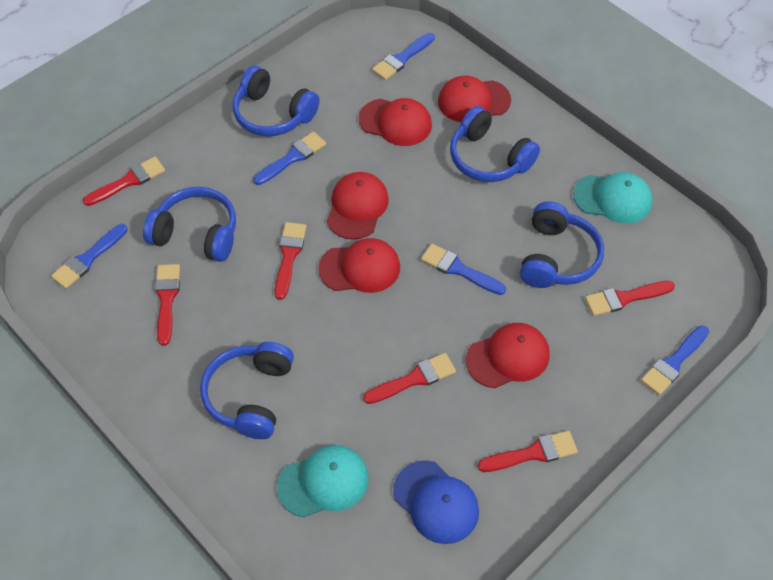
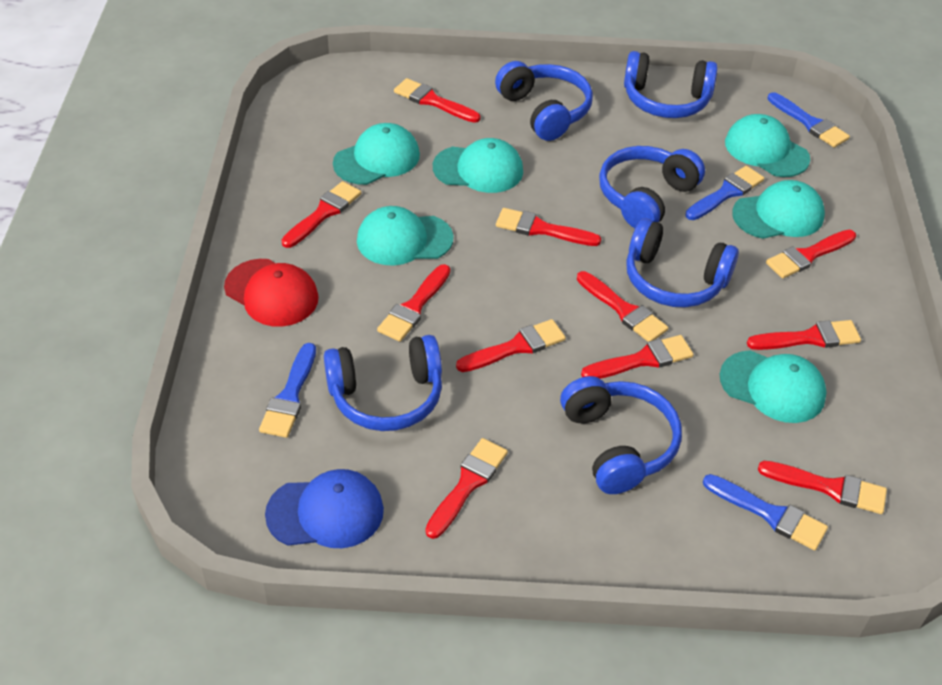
blue brush: 5 -> 4
blue headphones: 5 -> 6
red brush: 6 -> 11
red cap: 5 -> 1
turquoise cap: 2 -> 6

